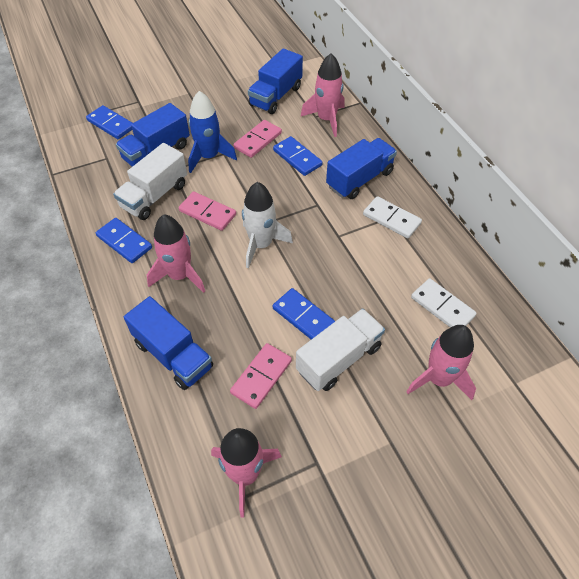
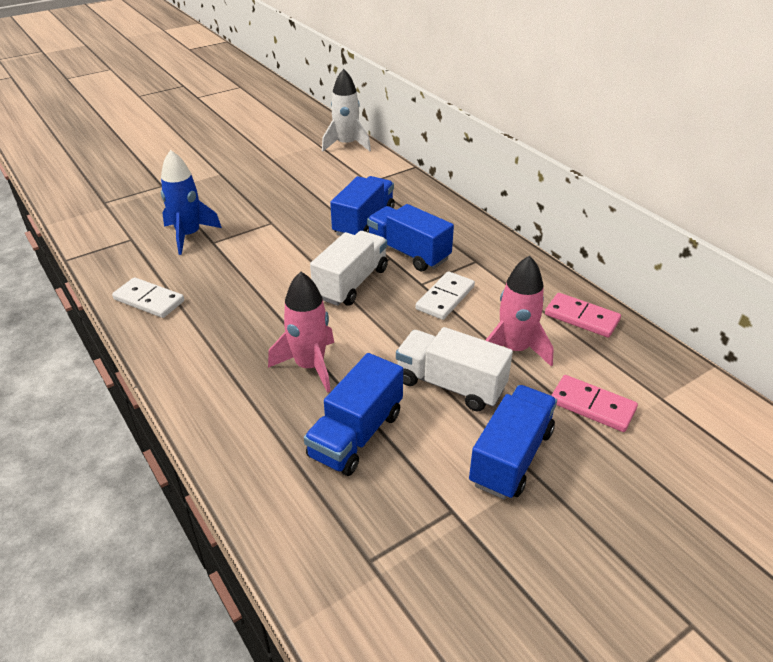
blue domino: 4 -> 0
pink domino: 3 -> 2
pink rocket: 4 -> 2

